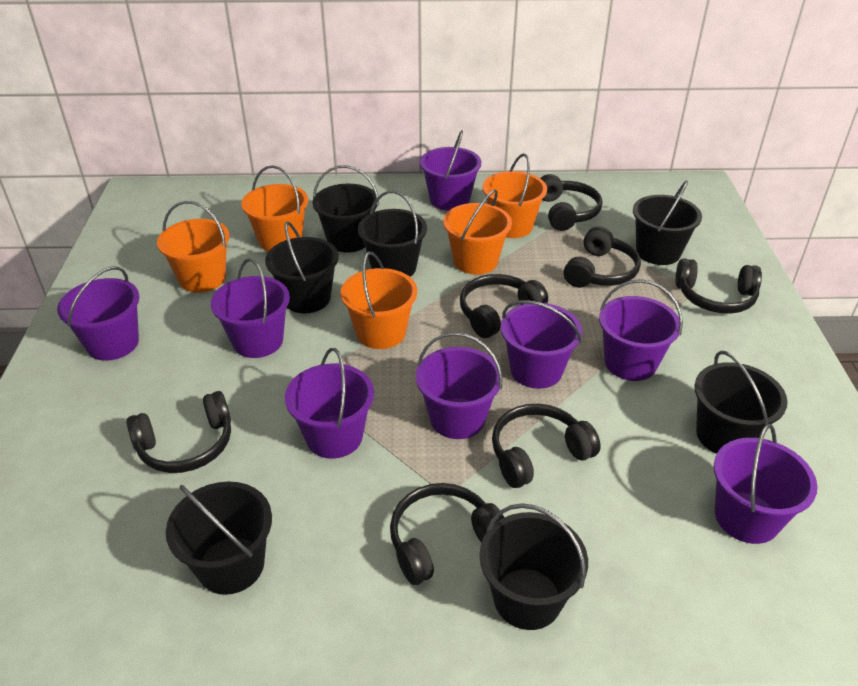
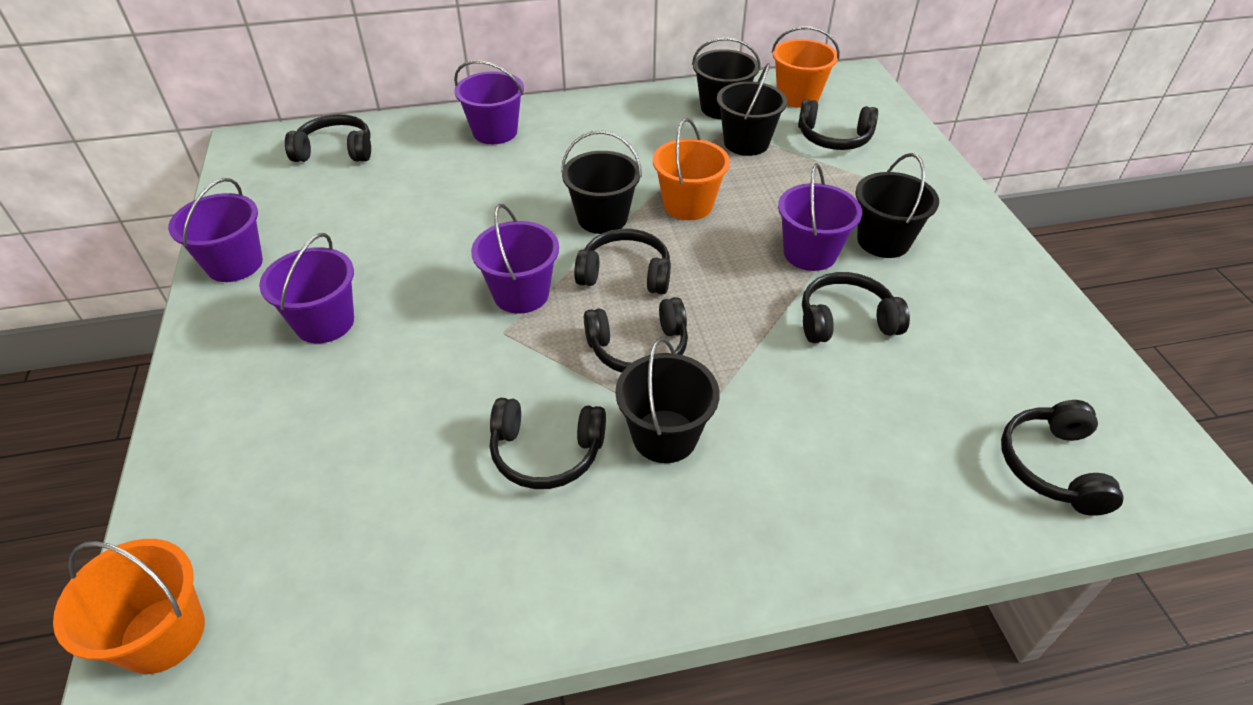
black bucket: 7 -> 5
orange bucket: 5 -> 3
purple bucket: 8 -> 5

